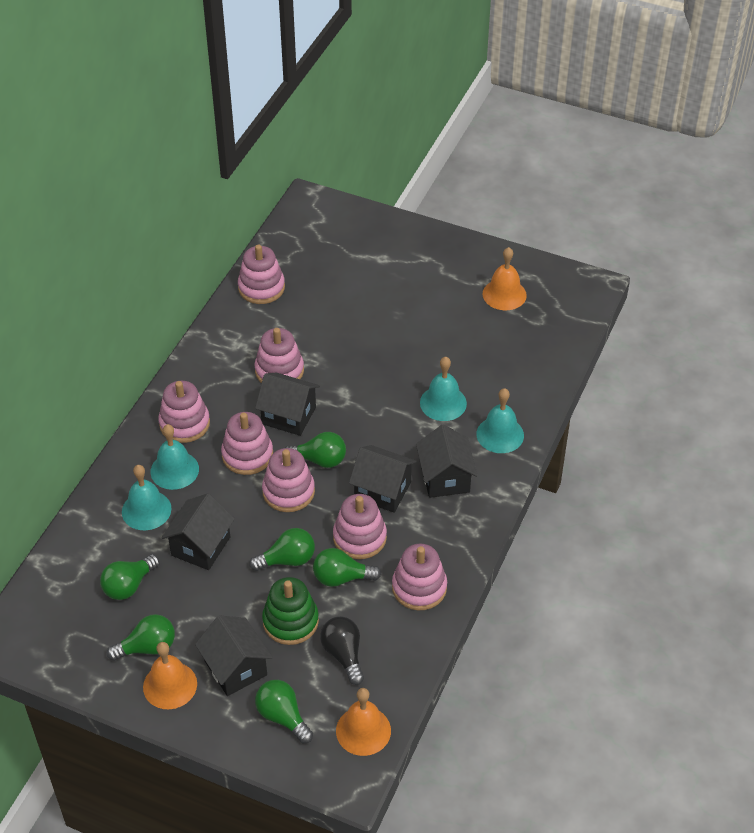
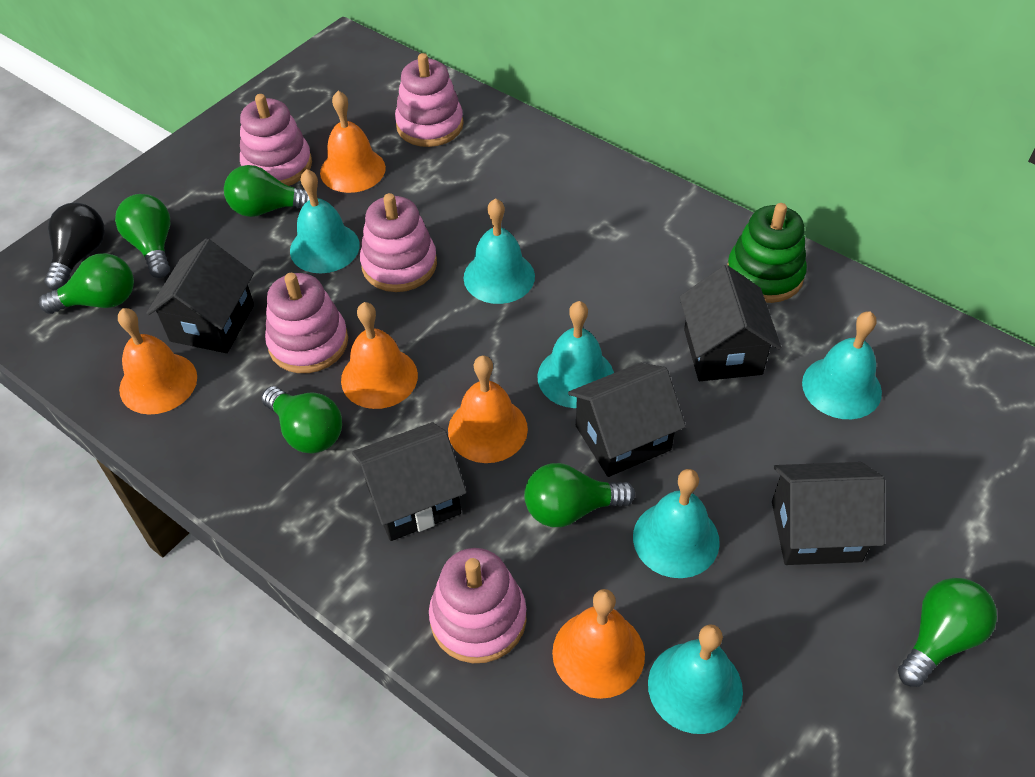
orange bell: 3 -> 5
pink stacking toy: 7 -> 5
turquoise bell: 4 -> 6

